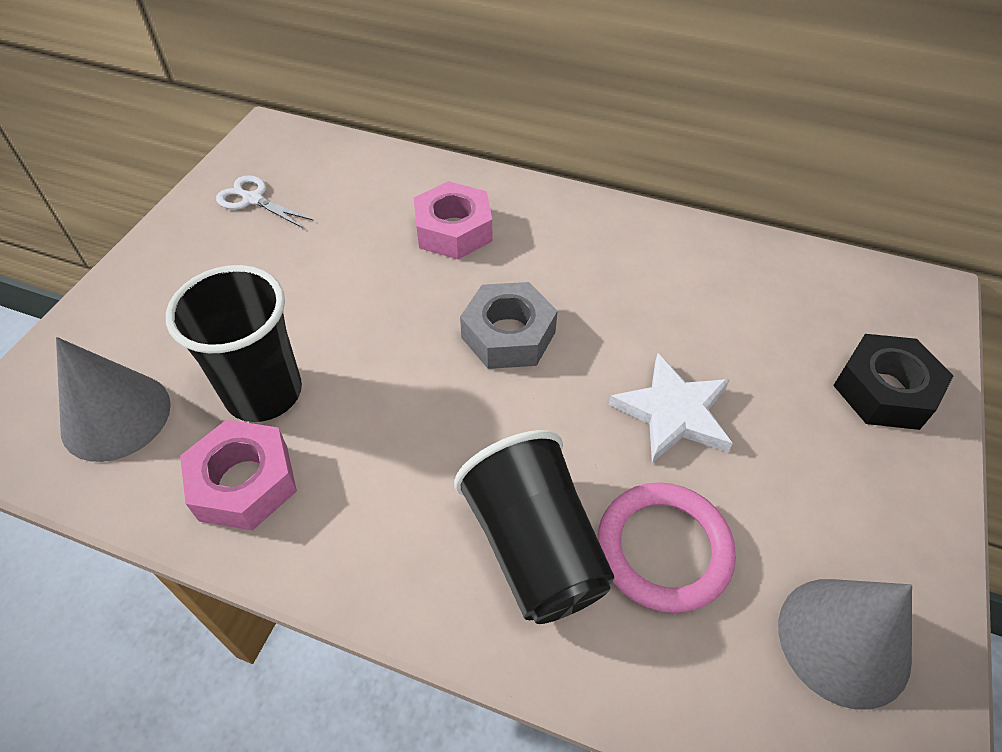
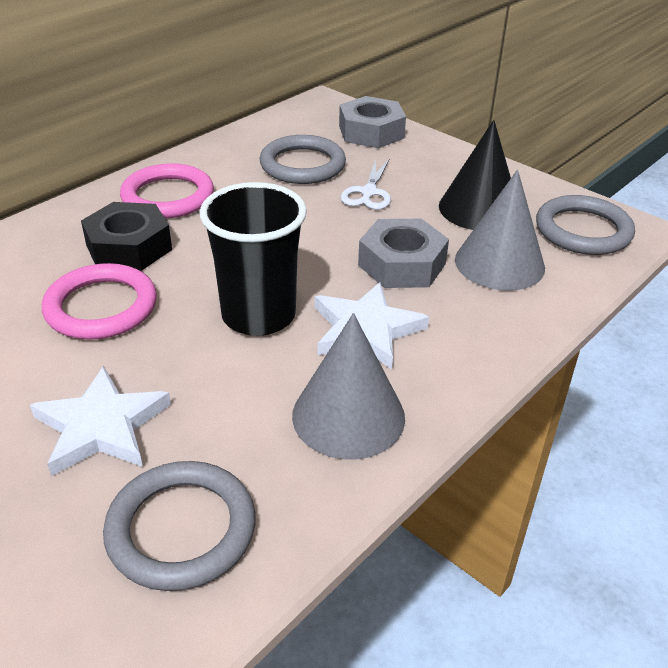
black cone: 0 -> 1
black cup: 2 -> 1
grey nut: 1 -> 2
grey ring: 0 -> 3
pink nut: 2 -> 0
pink ring: 1 -> 2
white star: 1 -> 2

